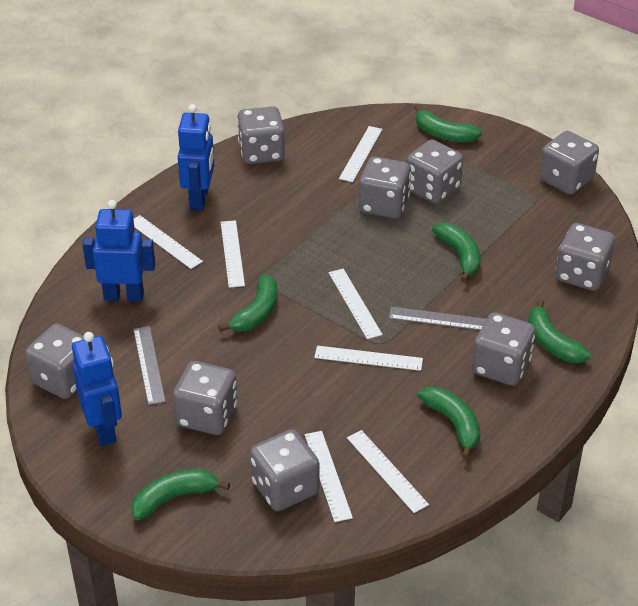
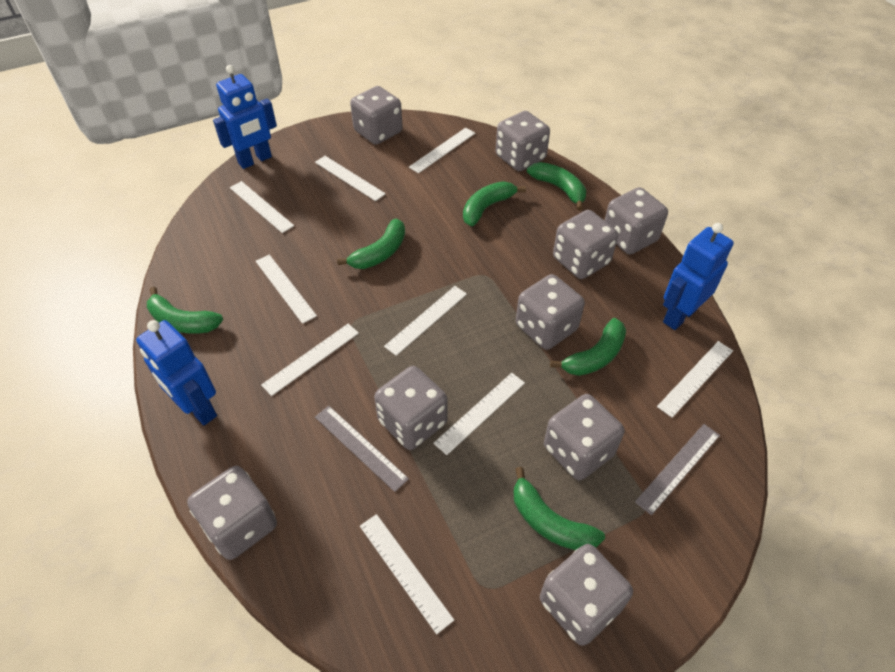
white ruler: 7 -> 9

